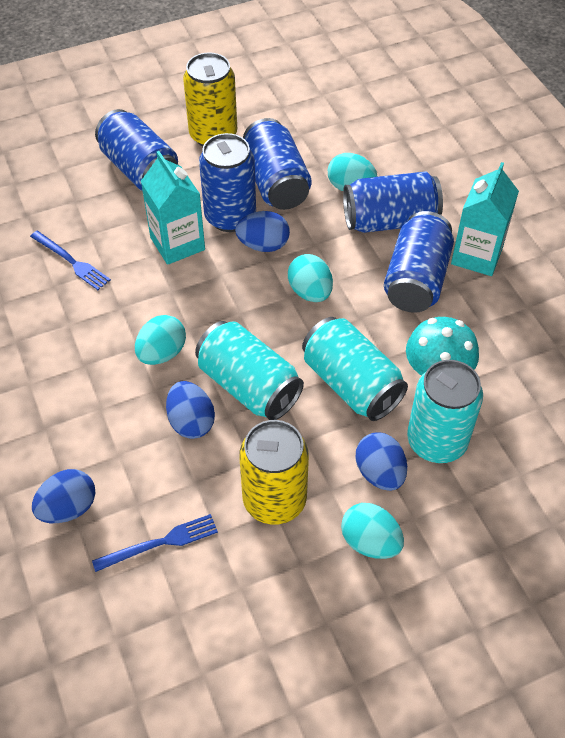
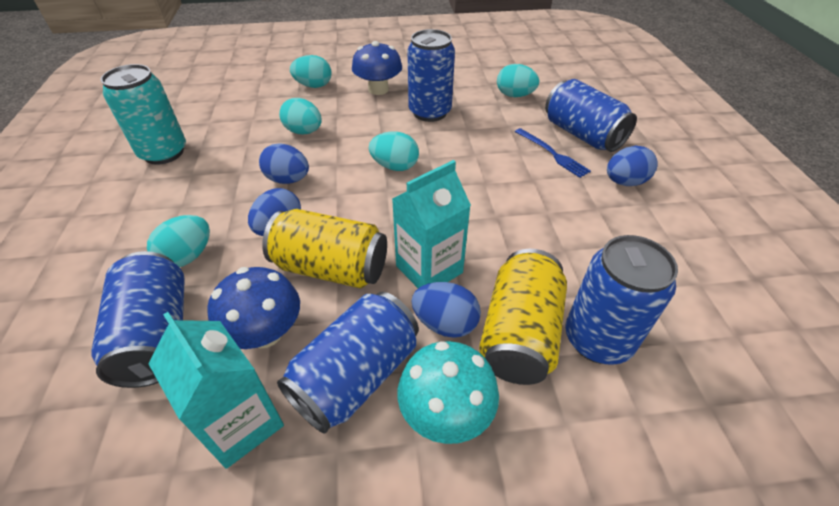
blue fork: 2 -> 1
blue mushroom: 0 -> 2
turquoise can: 3 -> 1
turquoise egg: 4 -> 5

